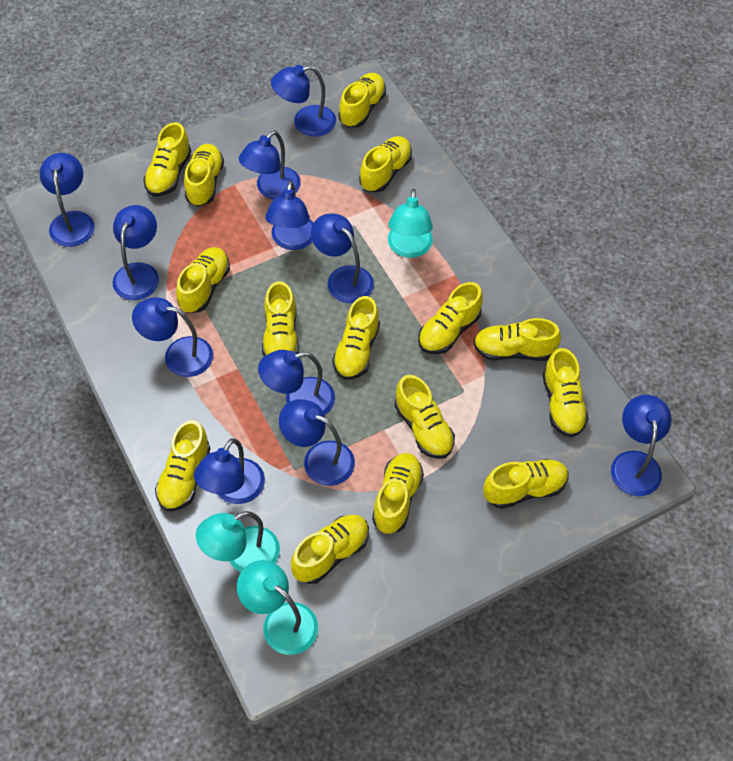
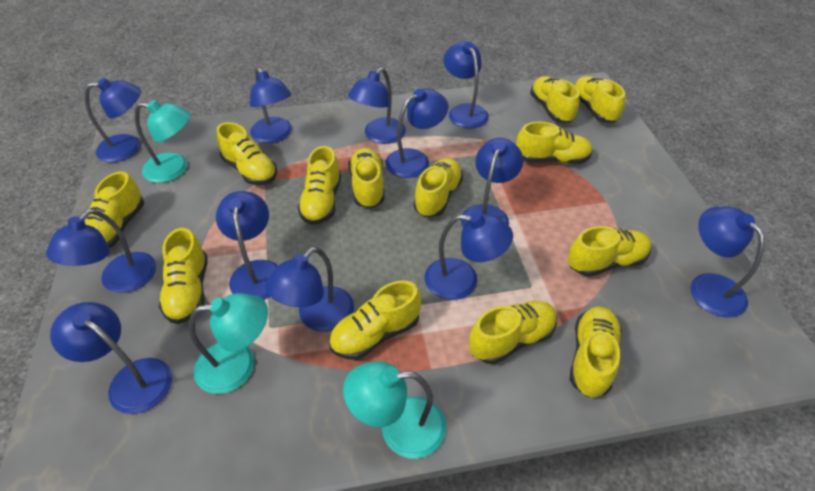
blue lamp: 11 -> 12
yellow shoe: 15 -> 13

